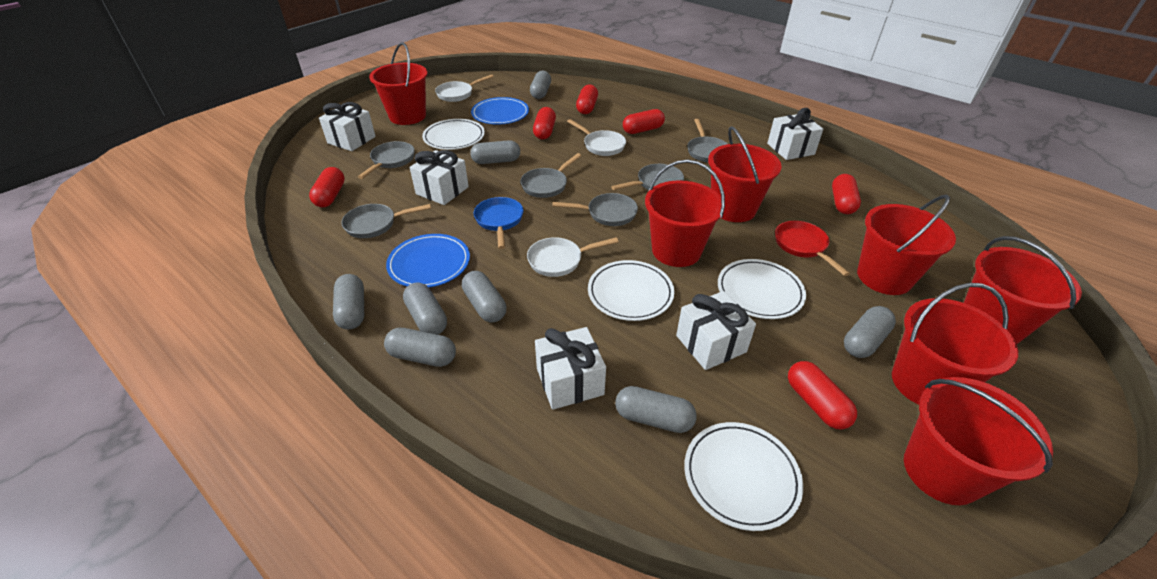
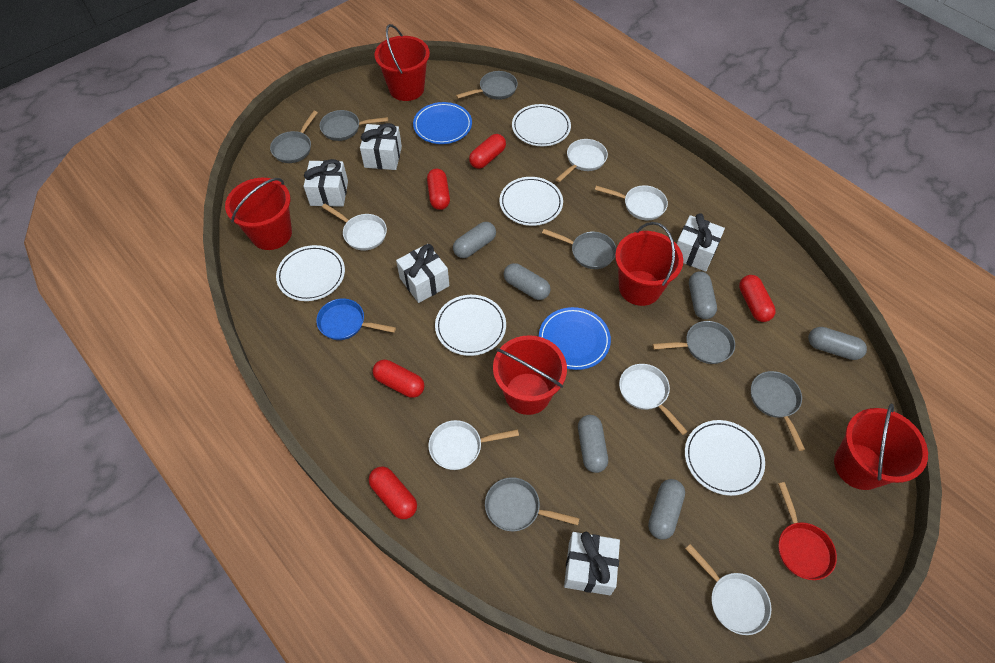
grey capsule: 8 -> 6
grey pan: 6 -> 7
red bucket: 7 -> 5
red capsule: 6 -> 5
white pan: 3 -> 6
white plate: 4 -> 5

